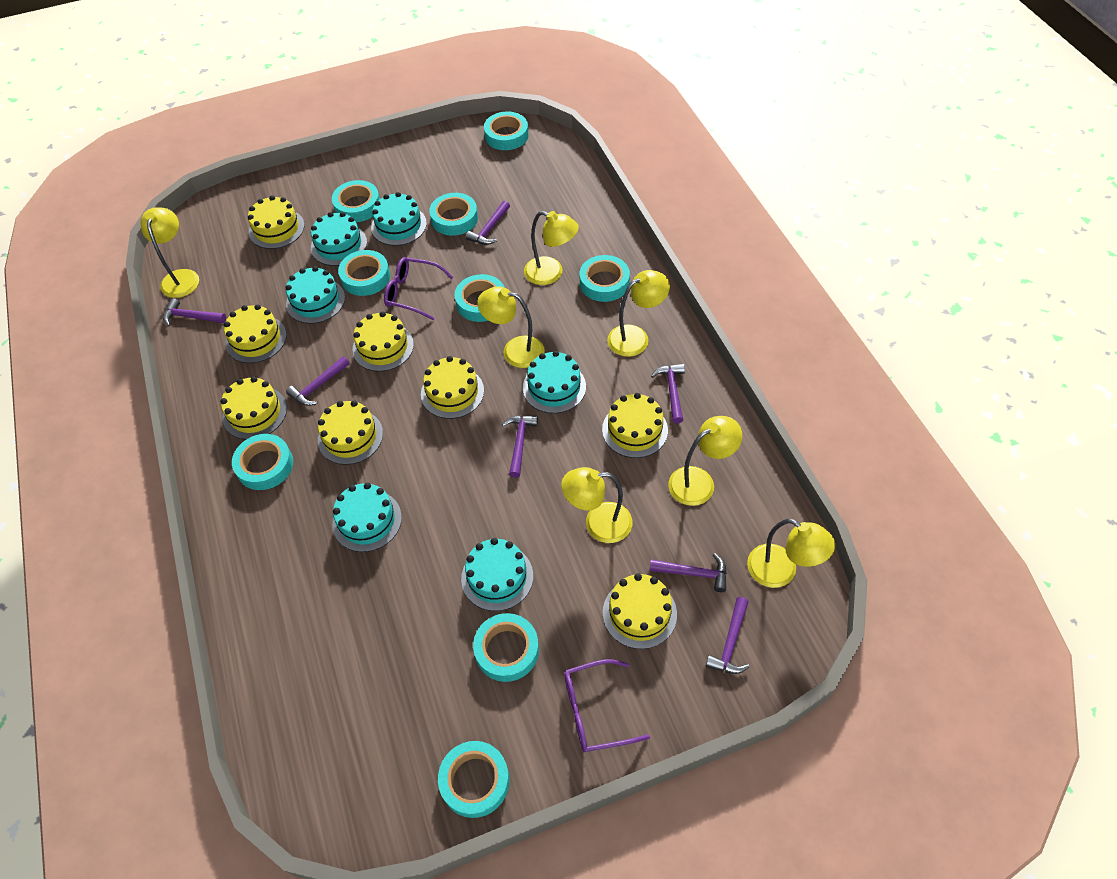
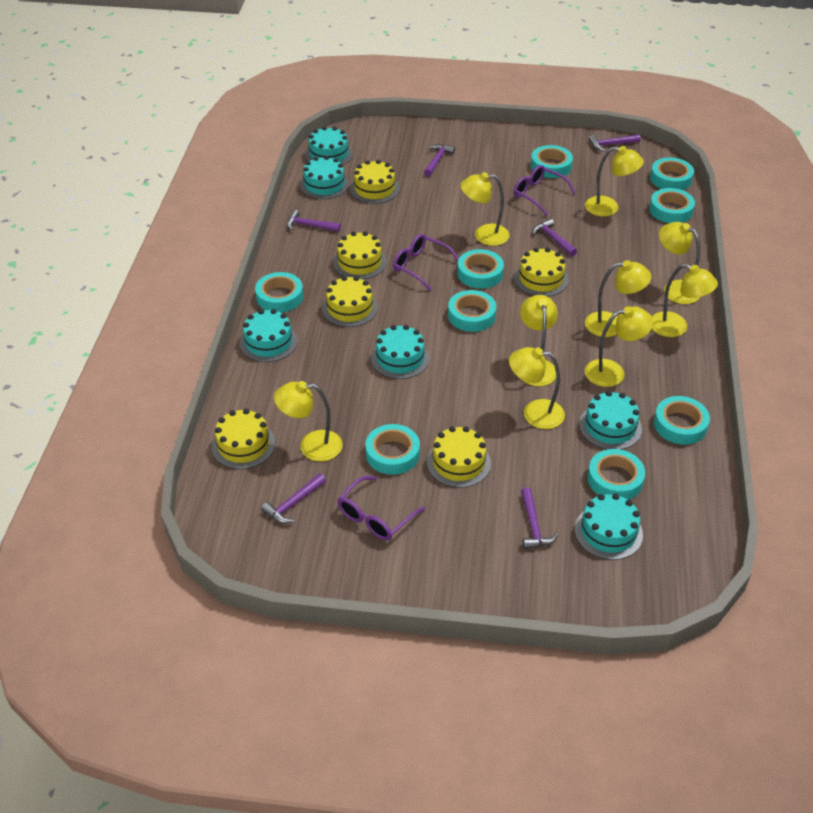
purple glasses: 2 -> 3
purple hammer: 7 -> 6
yellow cake: 8 -> 6
yellow lamp: 7 -> 9

